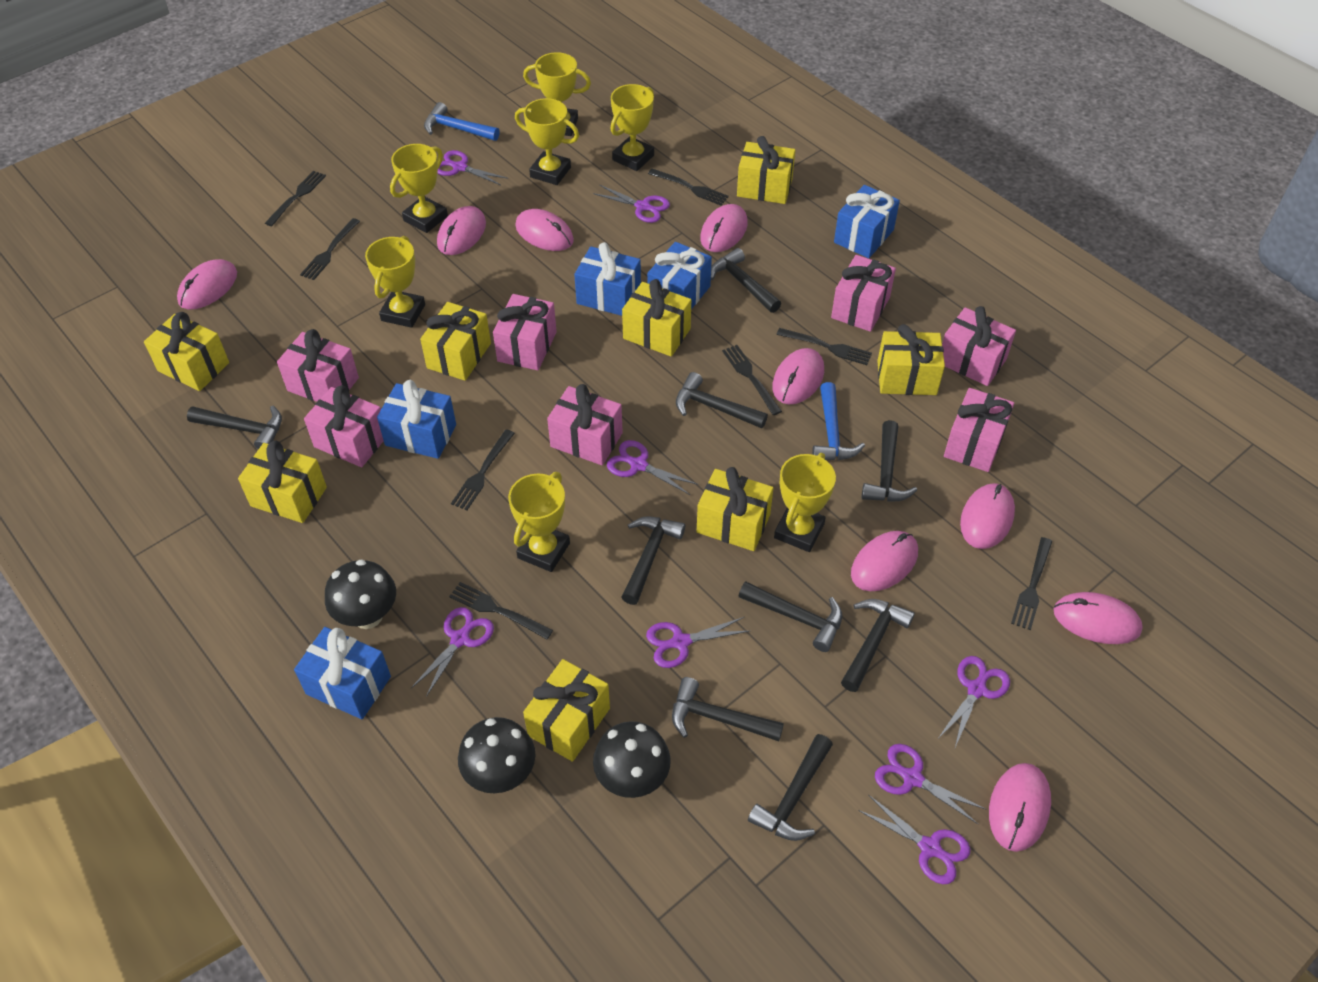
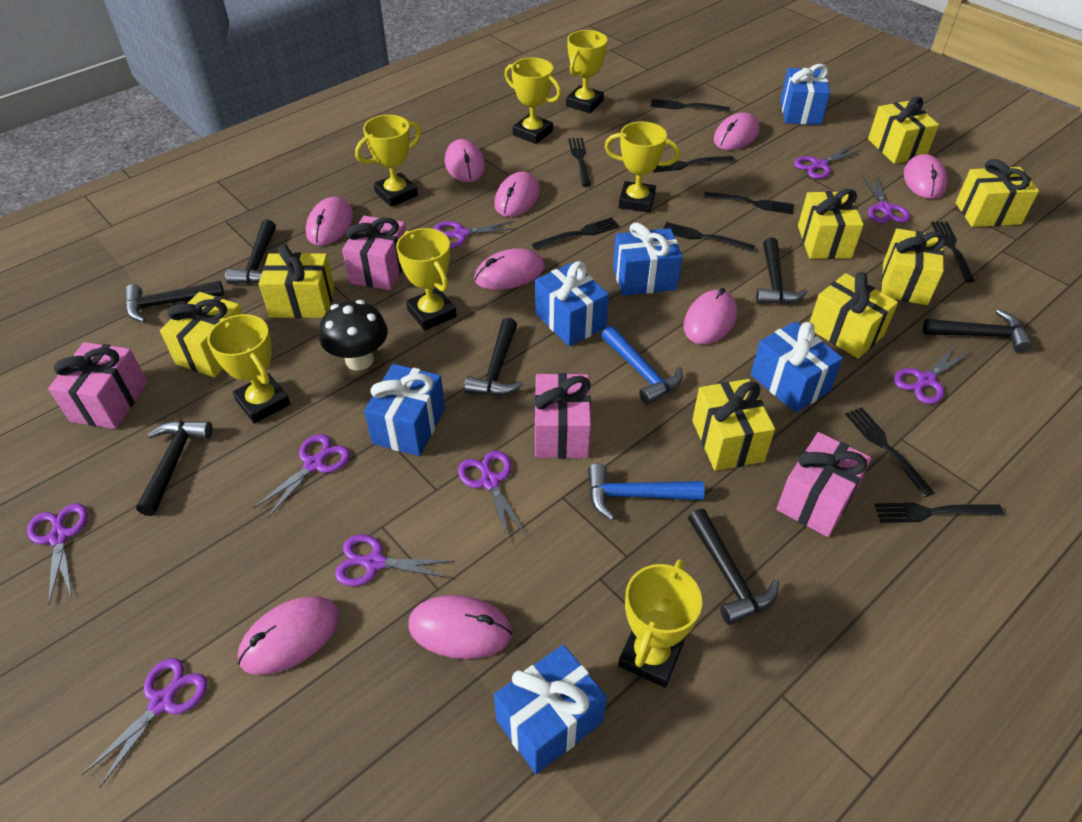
black fork: 8 -> 9
black hammer: 9 -> 7
black mushroom: 3 -> 1
blue gift: 5 -> 6
pink gift: 7 -> 4
purple scissors: 8 -> 9

